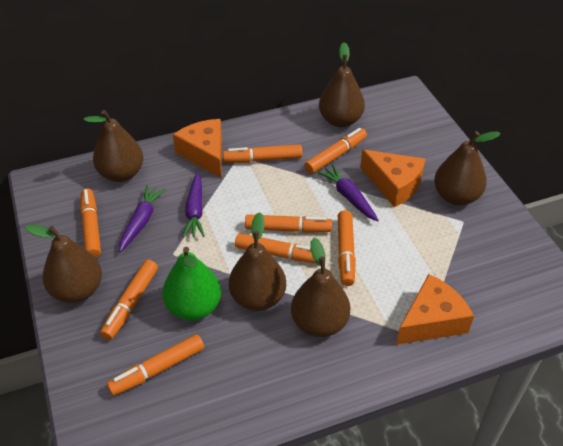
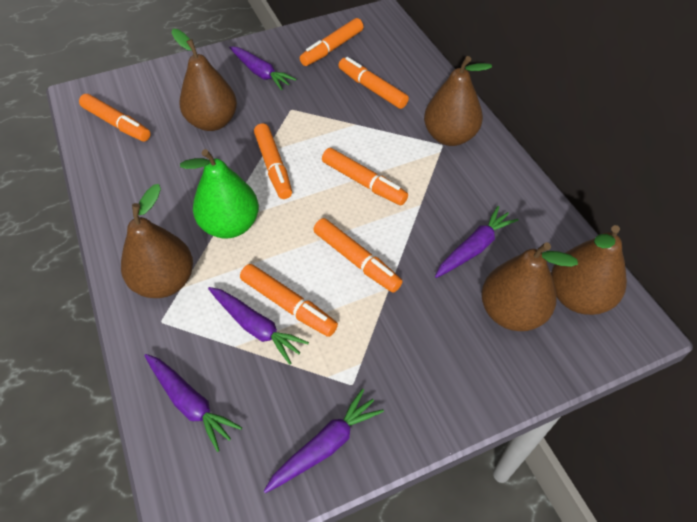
brown pear: 6 -> 5
orange cheese: 3 -> 0
orange marker: 8 -> 7
purple carrot: 3 -> 5

